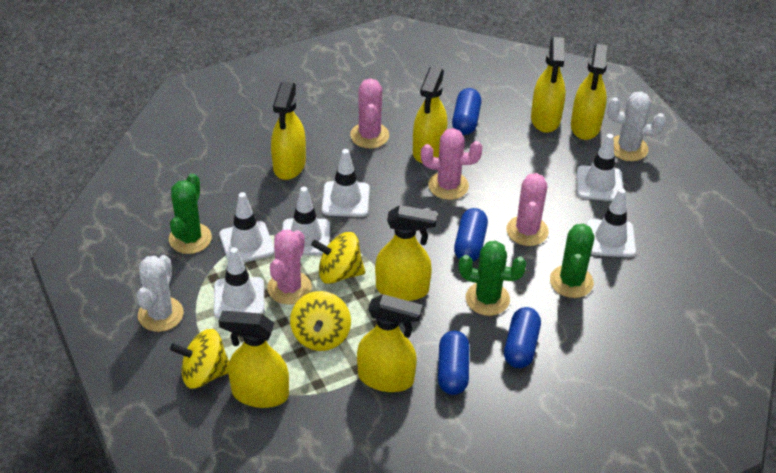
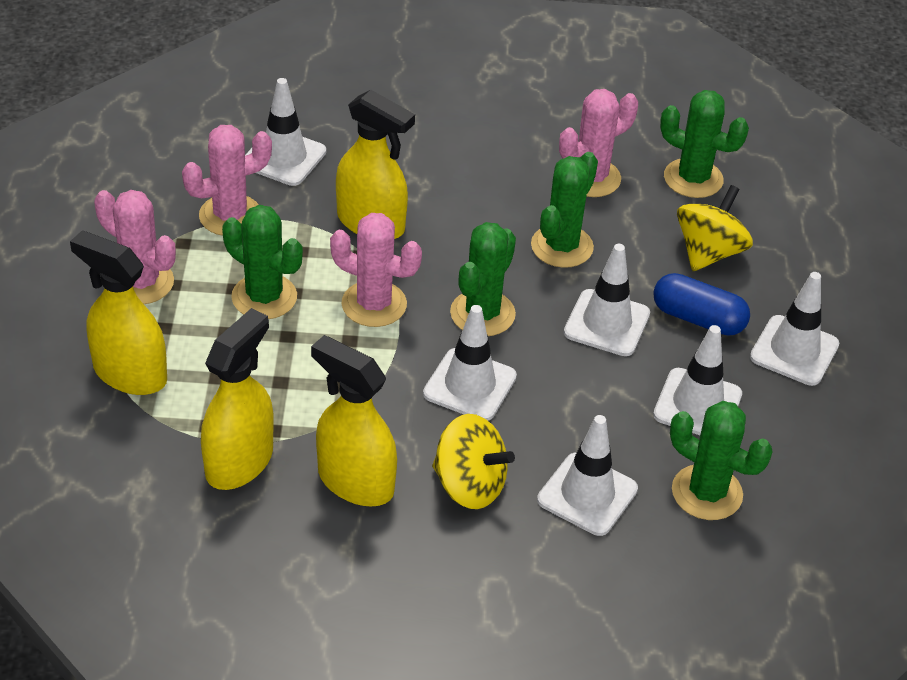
blue capsule: 4 -> 1
green cactus: 3 -> 5
white cactus: 2 -> 0
yellow spinning top: 3 -> 2
yellow spray bottle: 7 -> 4

